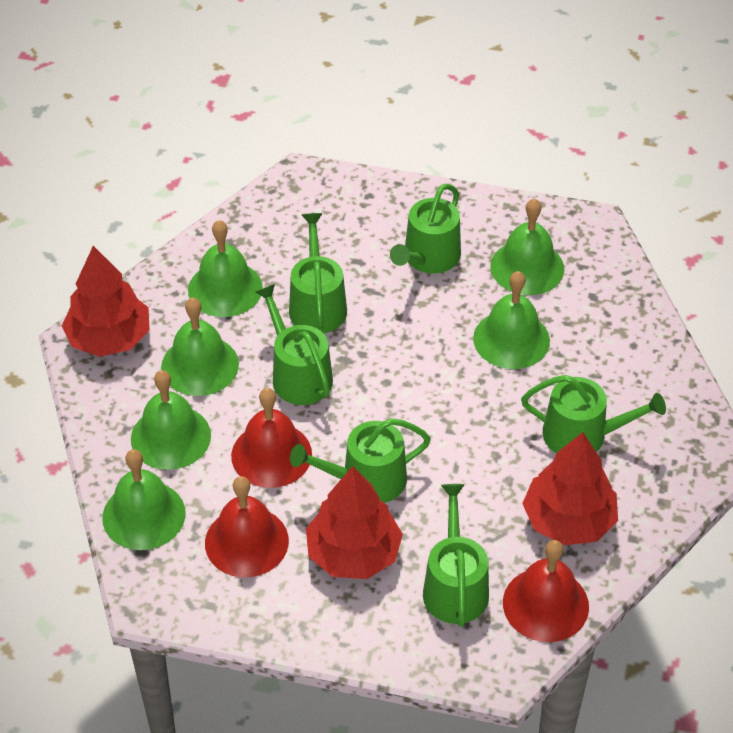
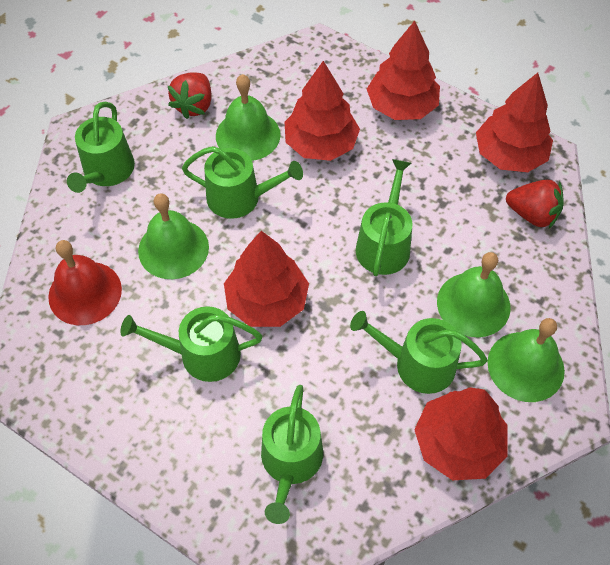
green bell: 6 -> 4
red bell: 3 -> 1
red strawberry: 0 -> 2
red tree: 3 -> 5

